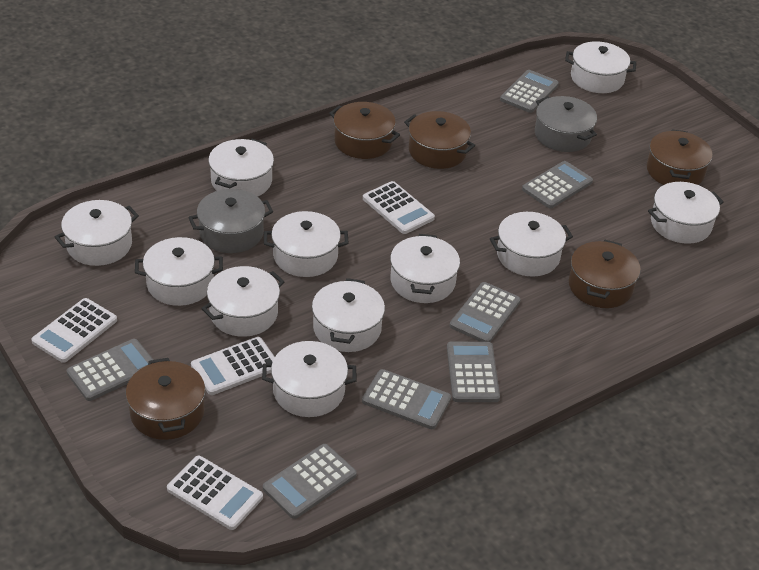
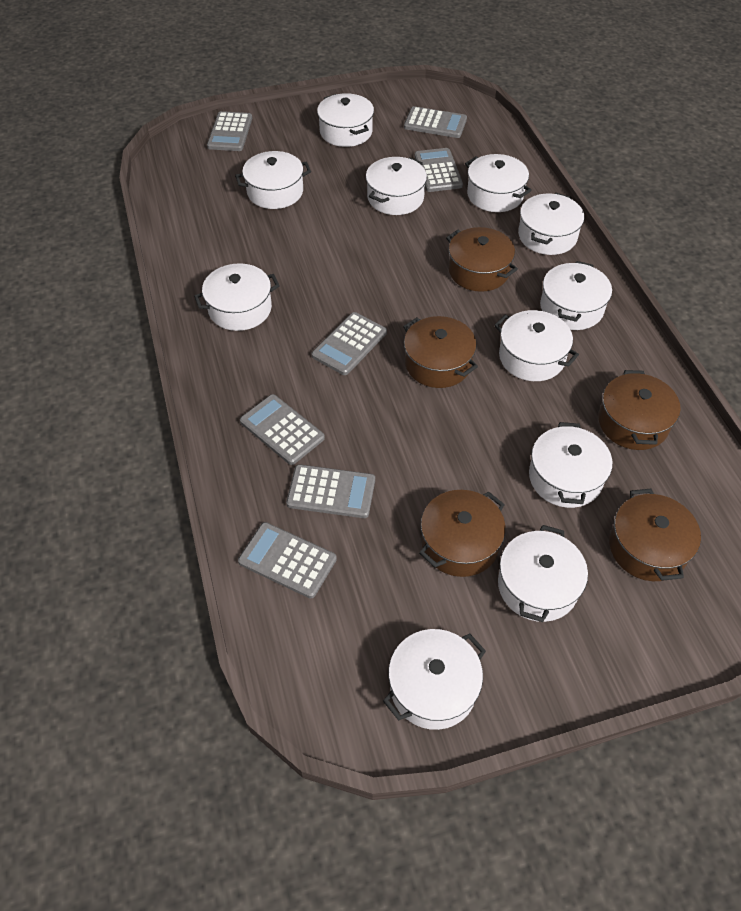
grey pot: 2 -> 0
white calculator: 4 -> 0

